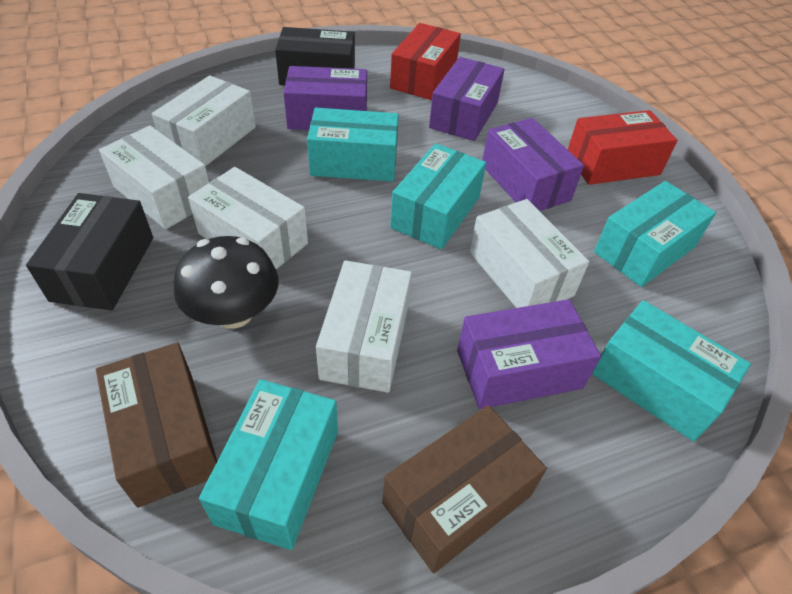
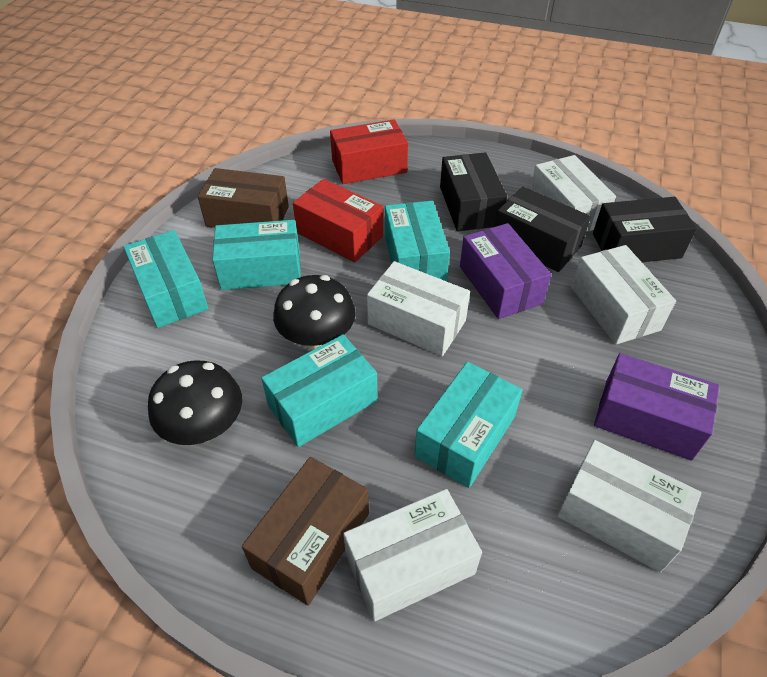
black box: 2 -> 3
black mushroom: 1 -> 2
purple box: 4 -> 2

